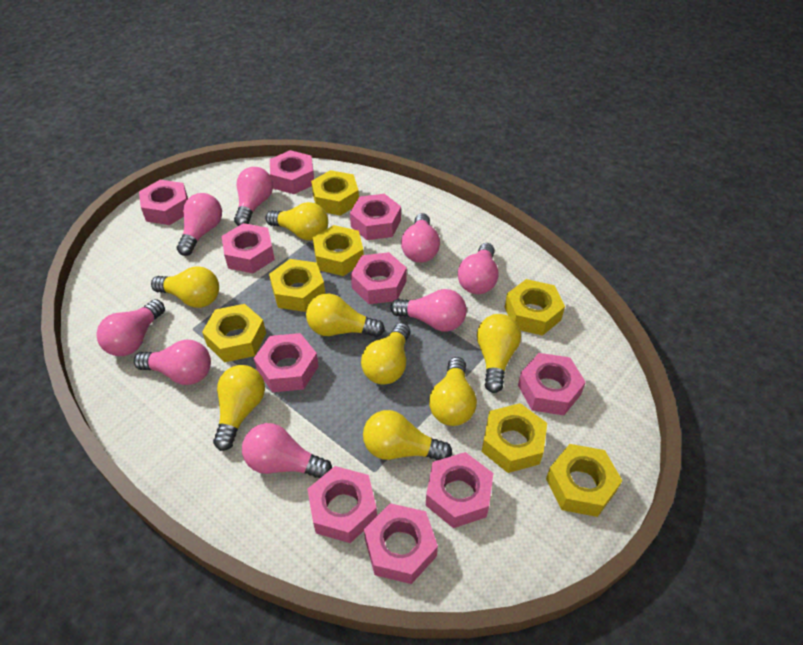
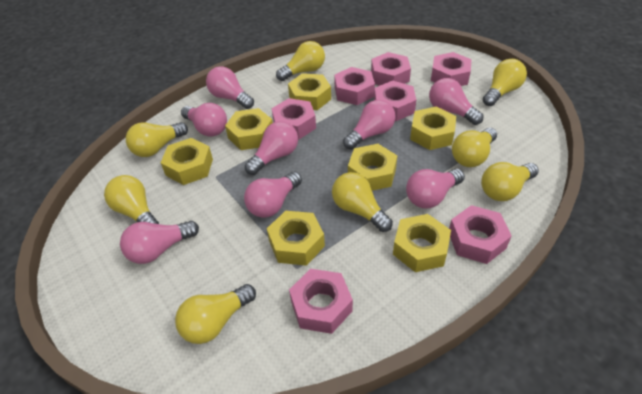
pink nut: 10 -> 7

